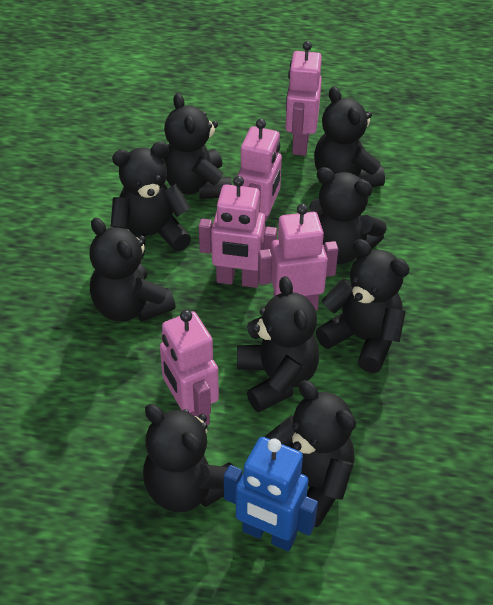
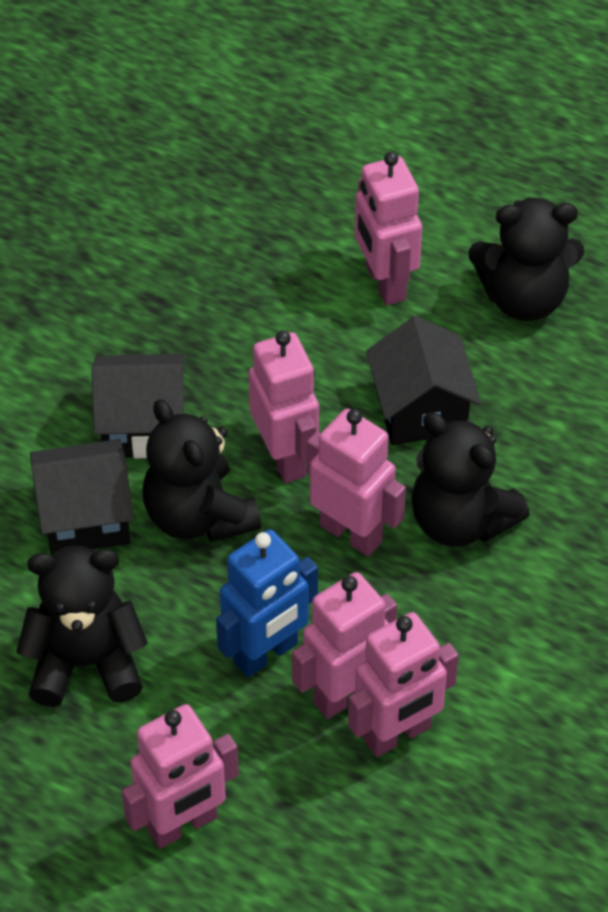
black house: 0 -> 3
black teddy bear: 9 -> 4
pink robot: 5 -> 6

